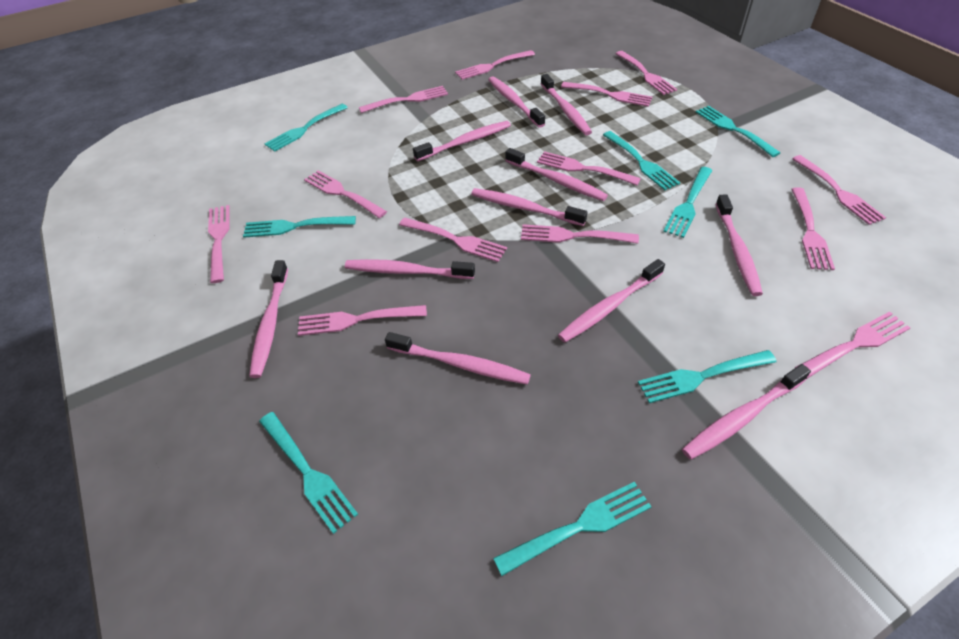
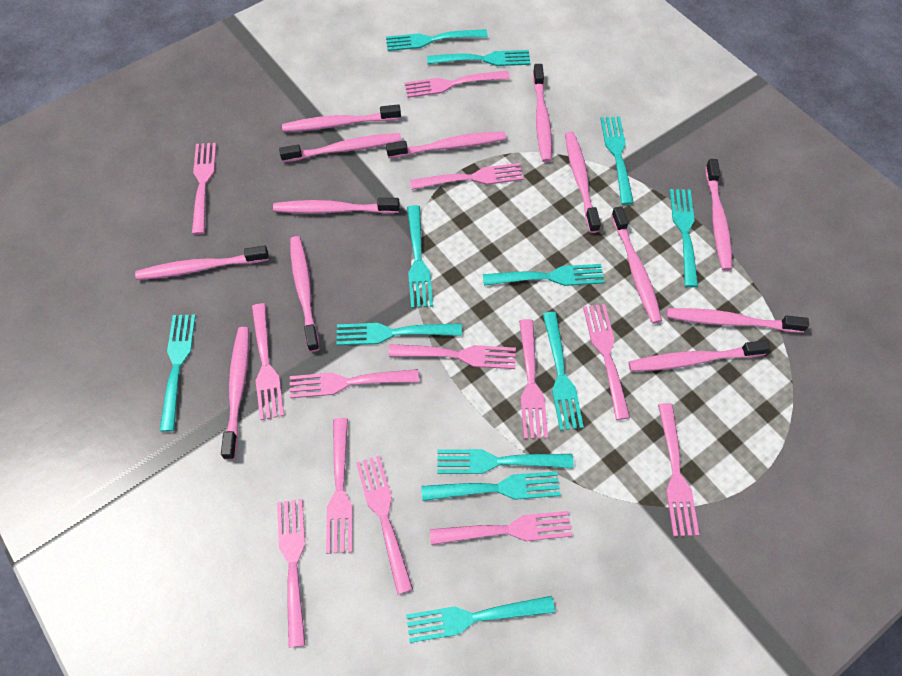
pink toothbrush: 11 -> 13
turquoise fork: 8 -> 12

